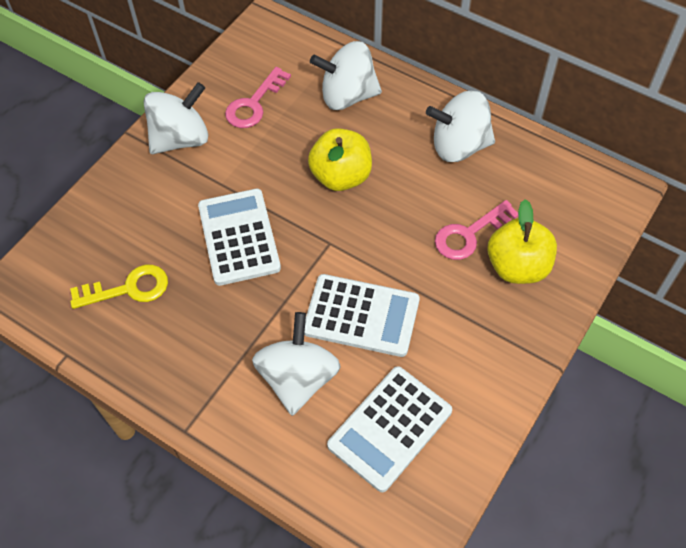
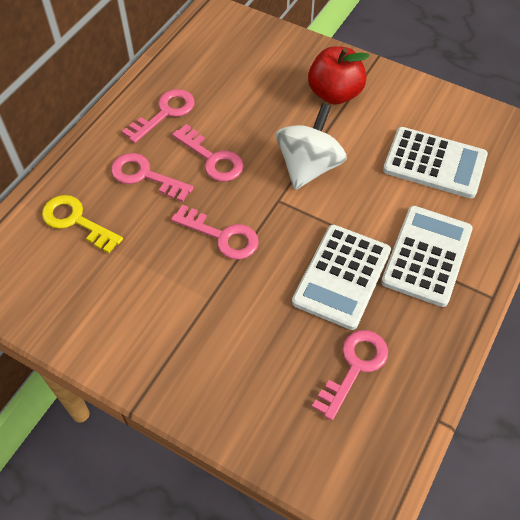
pink key: 2 -> 5
red apple: 0 -> 1
white spinning top: 4 -> 1
yellow apple: 2 -> 0

